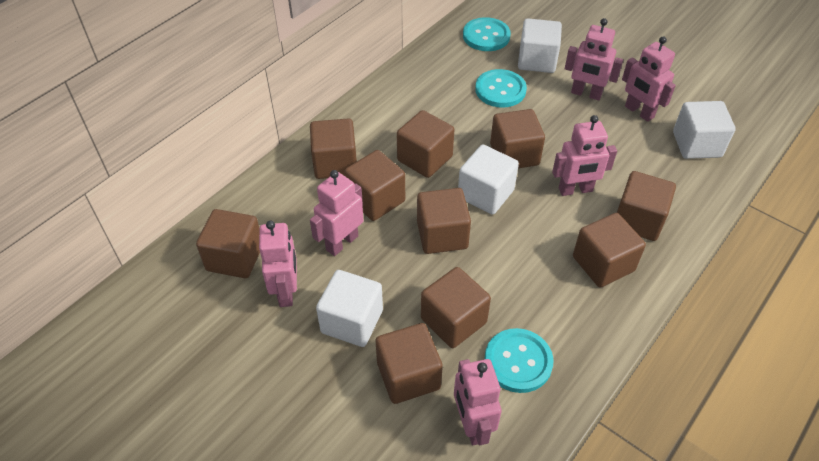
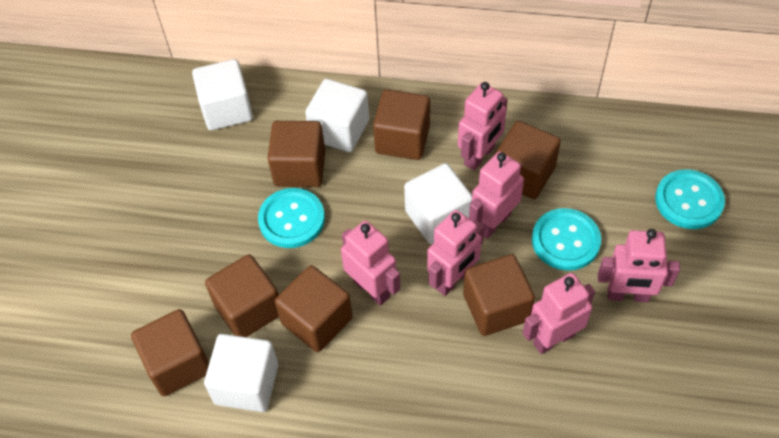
brown cube: 10 -> 7

